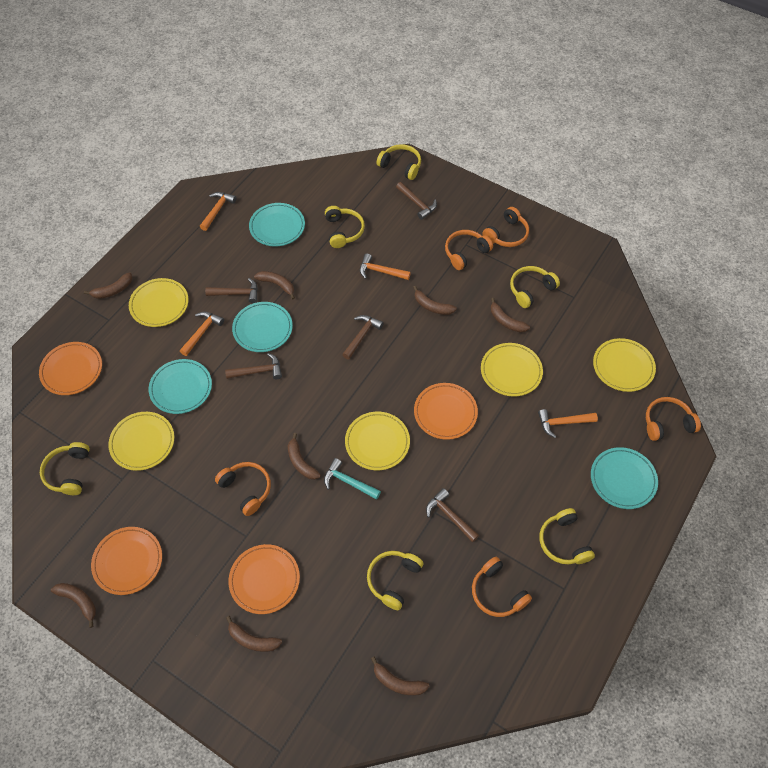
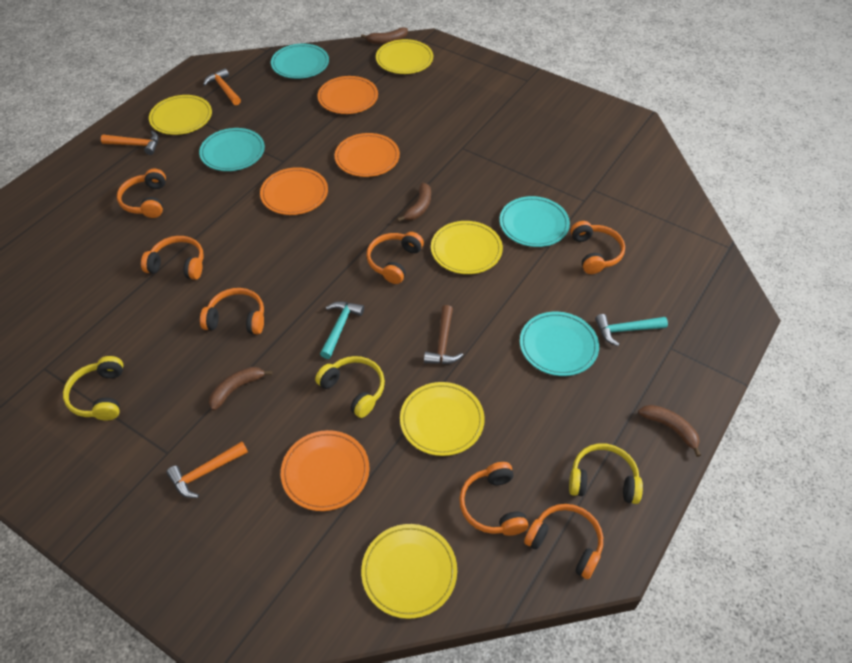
brown banana: 8 -> 4
brown hammer: 5 -> 1
orange hammer: 4 -> 3
orange headphones: 5 -> 7
turquoise hammer: 1 -> 2
yellow headphones: 6 -> 3

